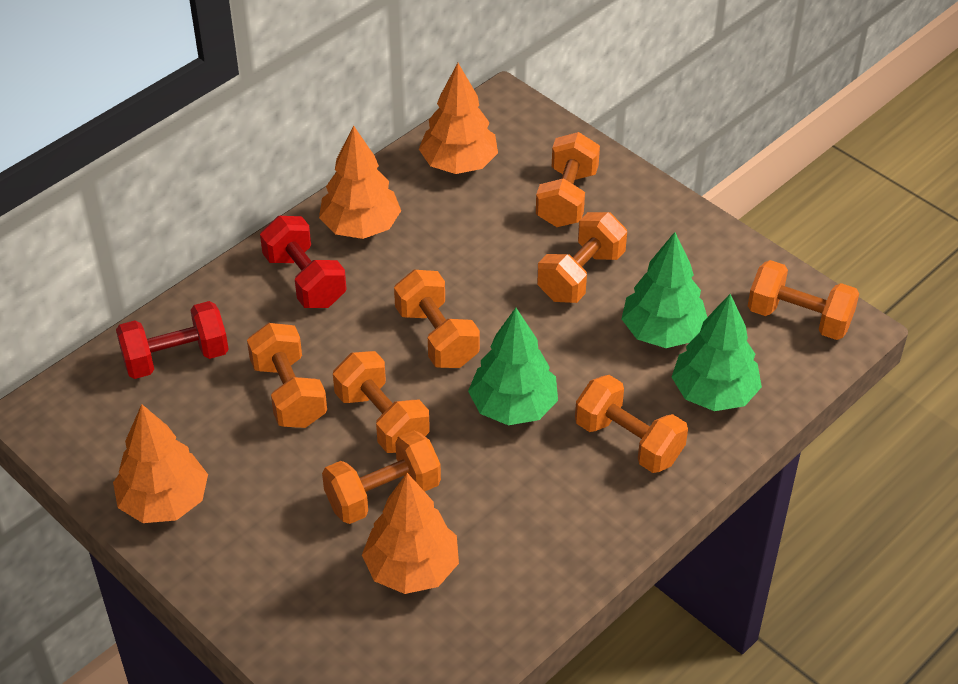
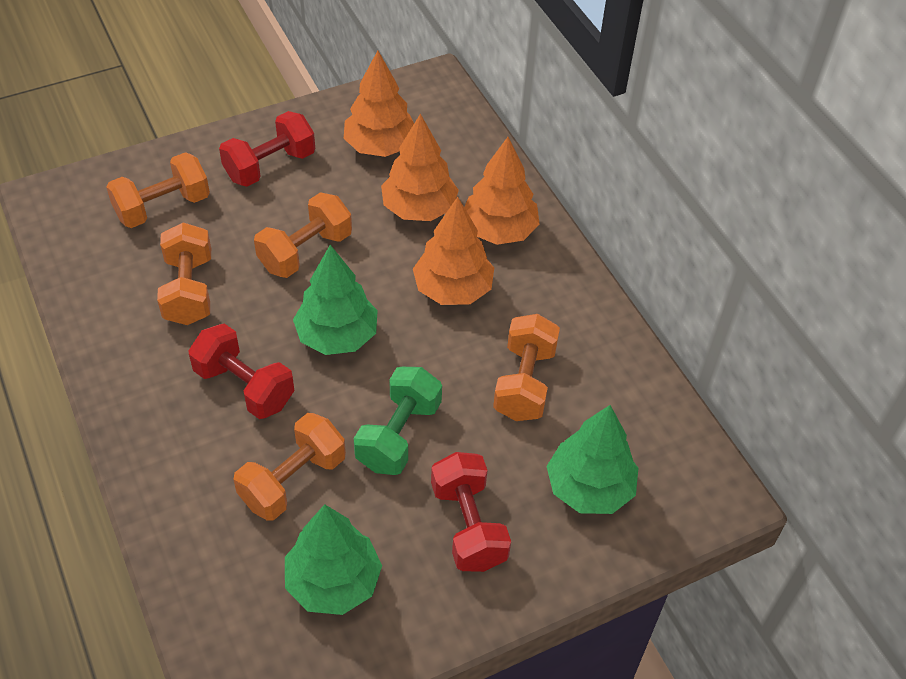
green dumbbell: 0 -> 1
orange dumbbell: 8 -> 5
red dumbbell: 2 -> 3

